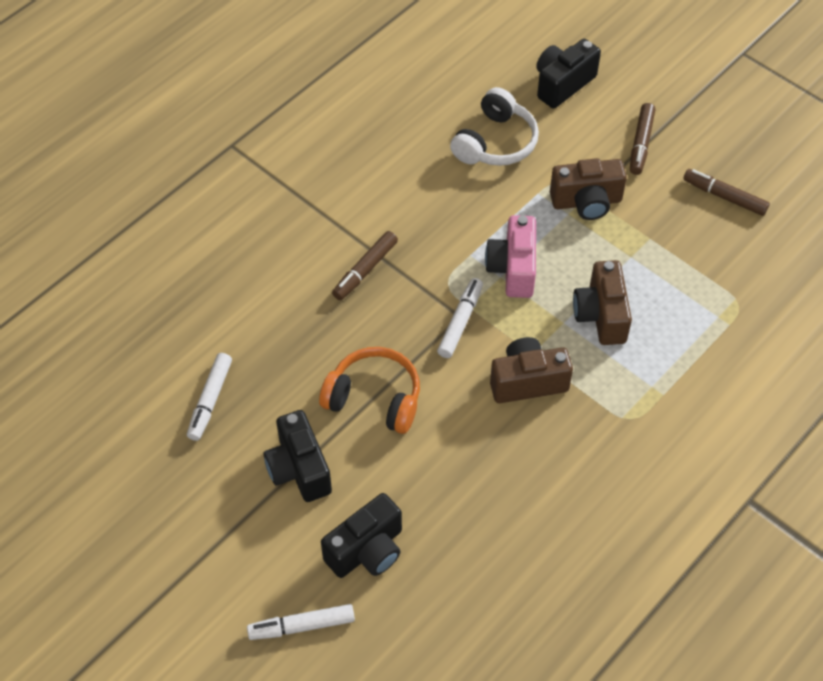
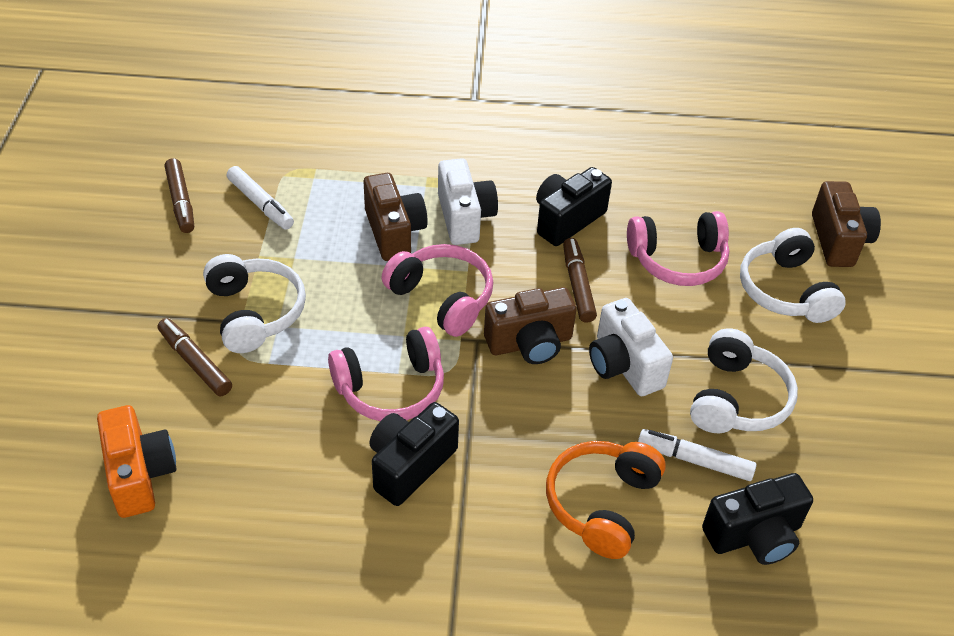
orange camera: 0 -> 1
pink camera: 1 -> 0
pink headphones: 0 -> 3
white camera: 0 -> 2
white headphones: 1 -> 3
white marker: 3 -> 2

